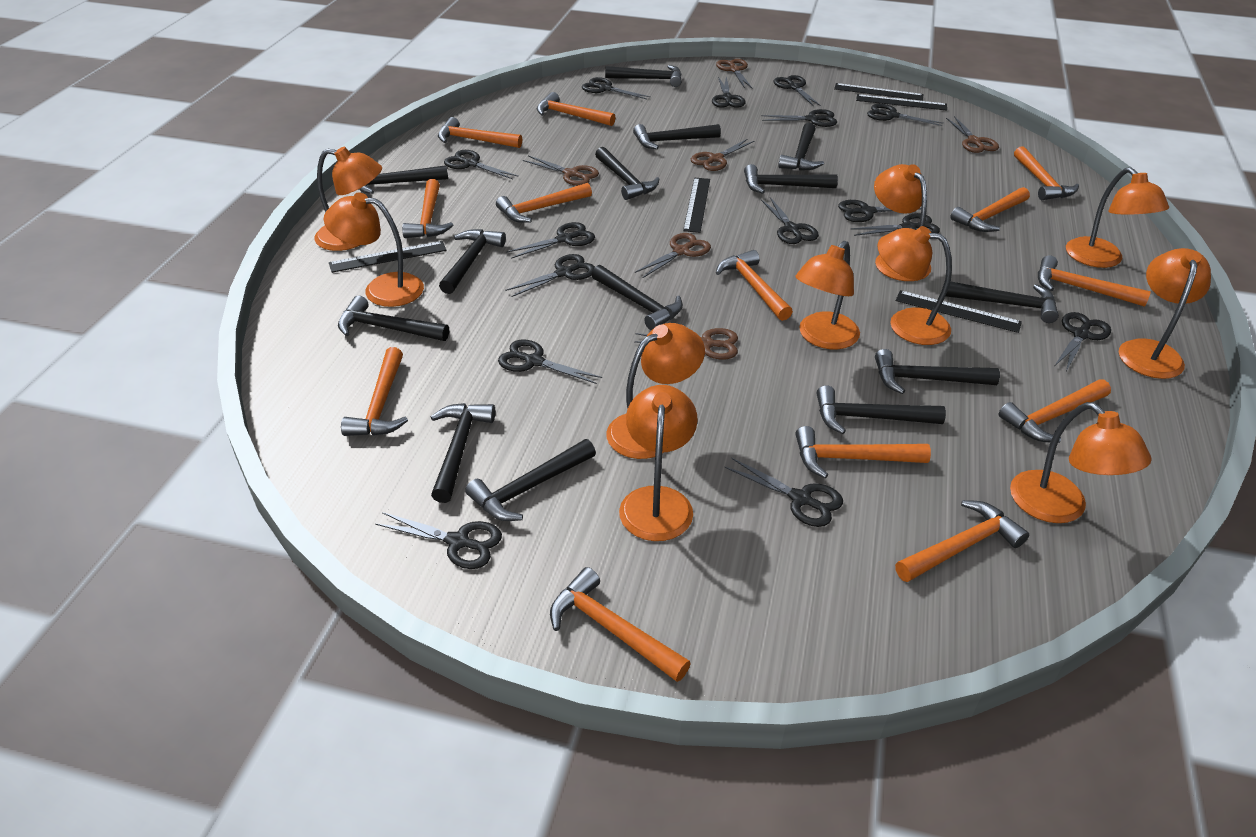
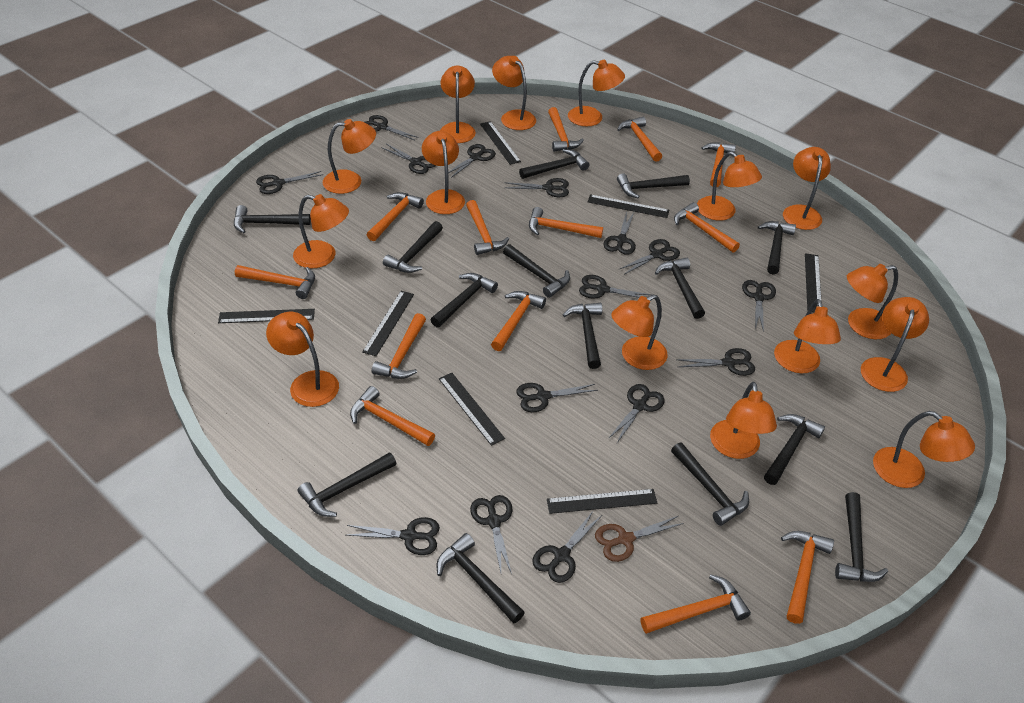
black ruler: 5 -> 7
brown scissors: 6 -> 1
orange lamp: 10 -> 15

